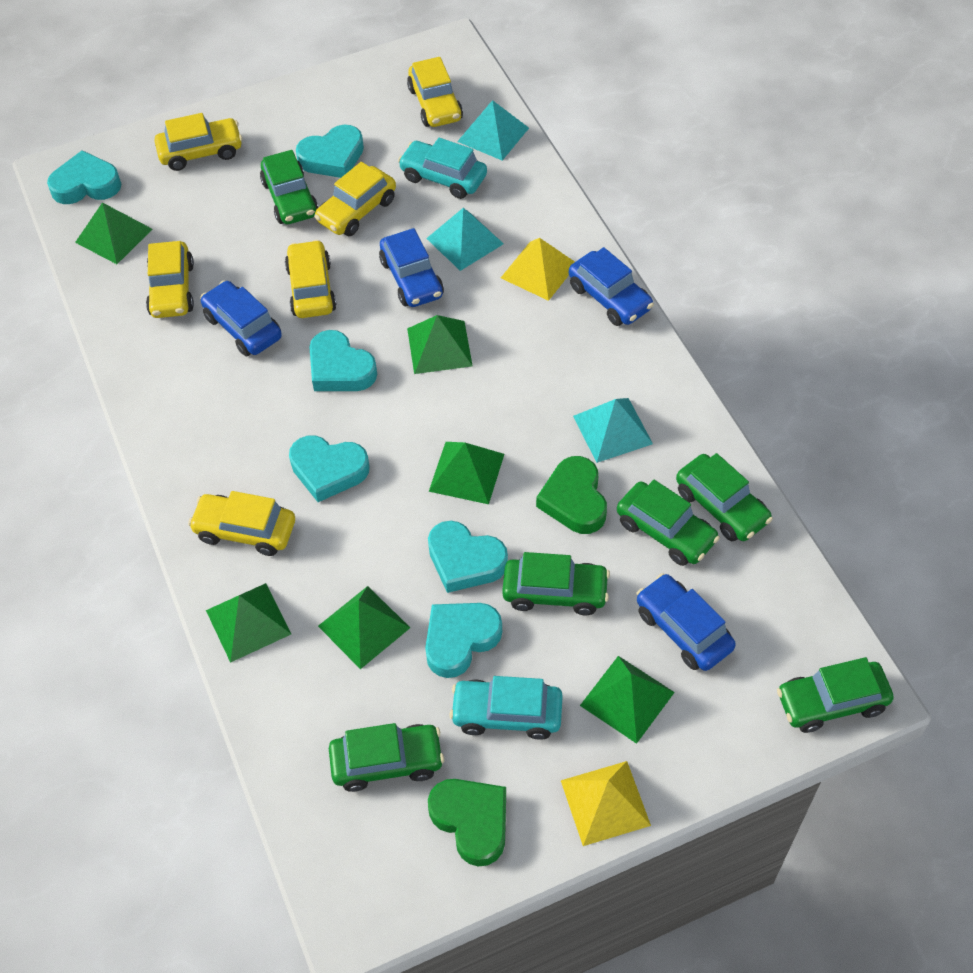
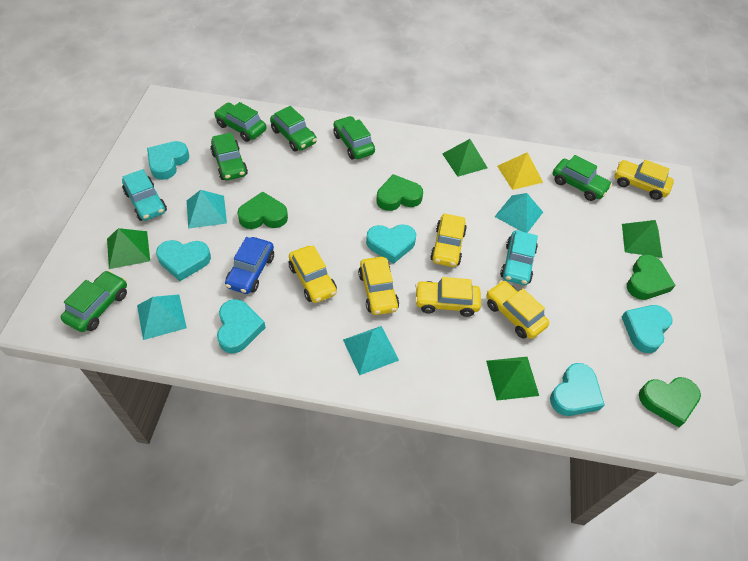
blue car: 4 -> 1
green heart: 2 -> 4
green pyramid: 6 -> 4
turquoise pyramid: 3 -> 4
yellow pyramid: 2 -> 1

